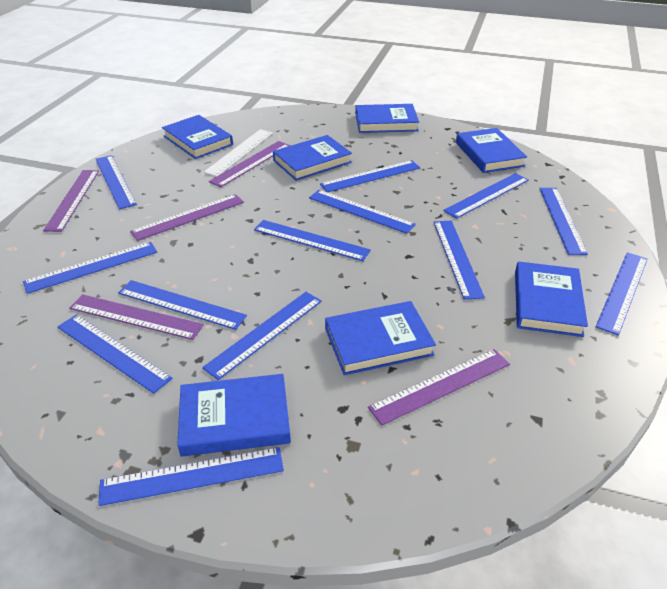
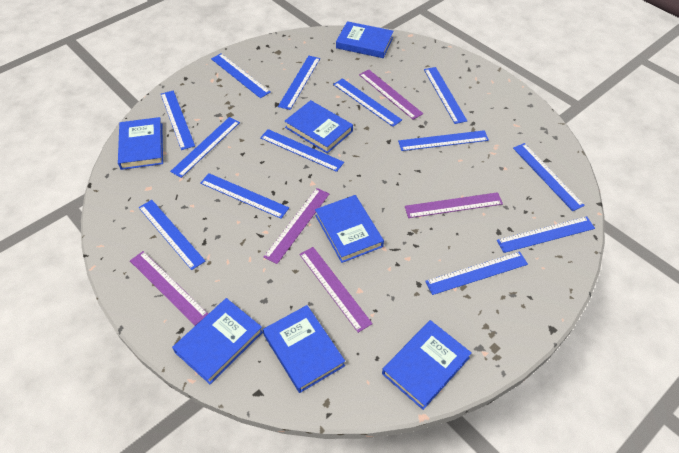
white ruler: 1 -> 0

